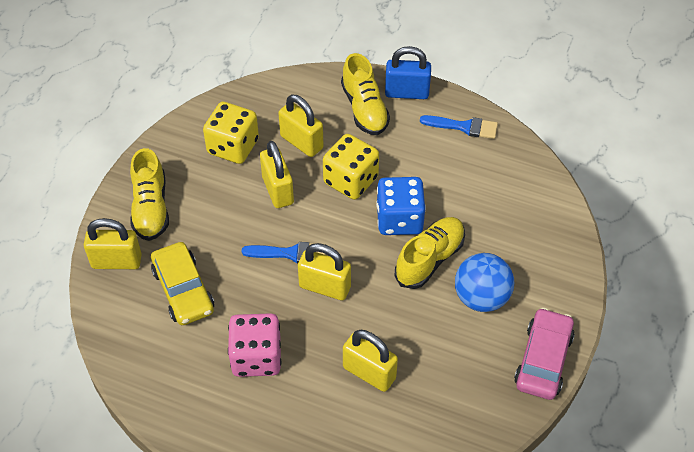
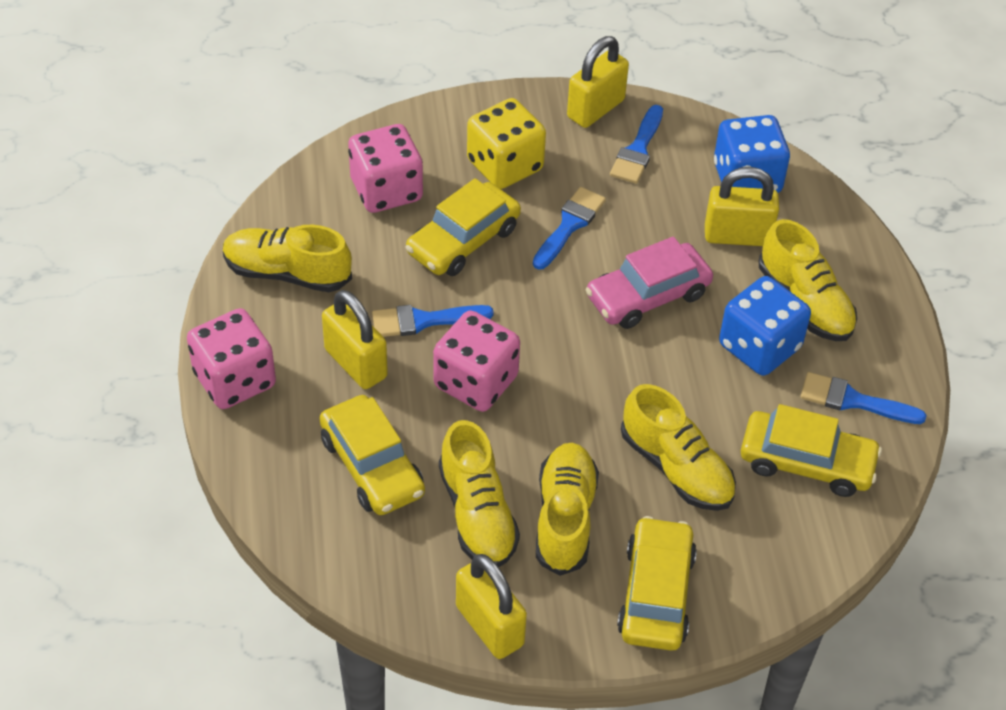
blue ball: 1 -> 0
blue brush: 2 -> 4
blue dice: 1 -> 2
blue padlock: 1 -> 0
pink dice: 1 -> 3
yellow car: 1 -> 4
yellow dice: 2 -> 1
yellow padlock: 5 -> 4
yellow shoe: 3 -> 5

